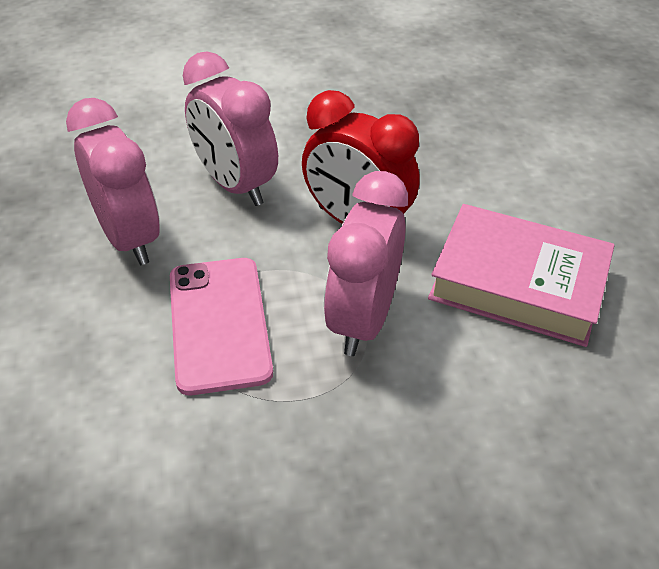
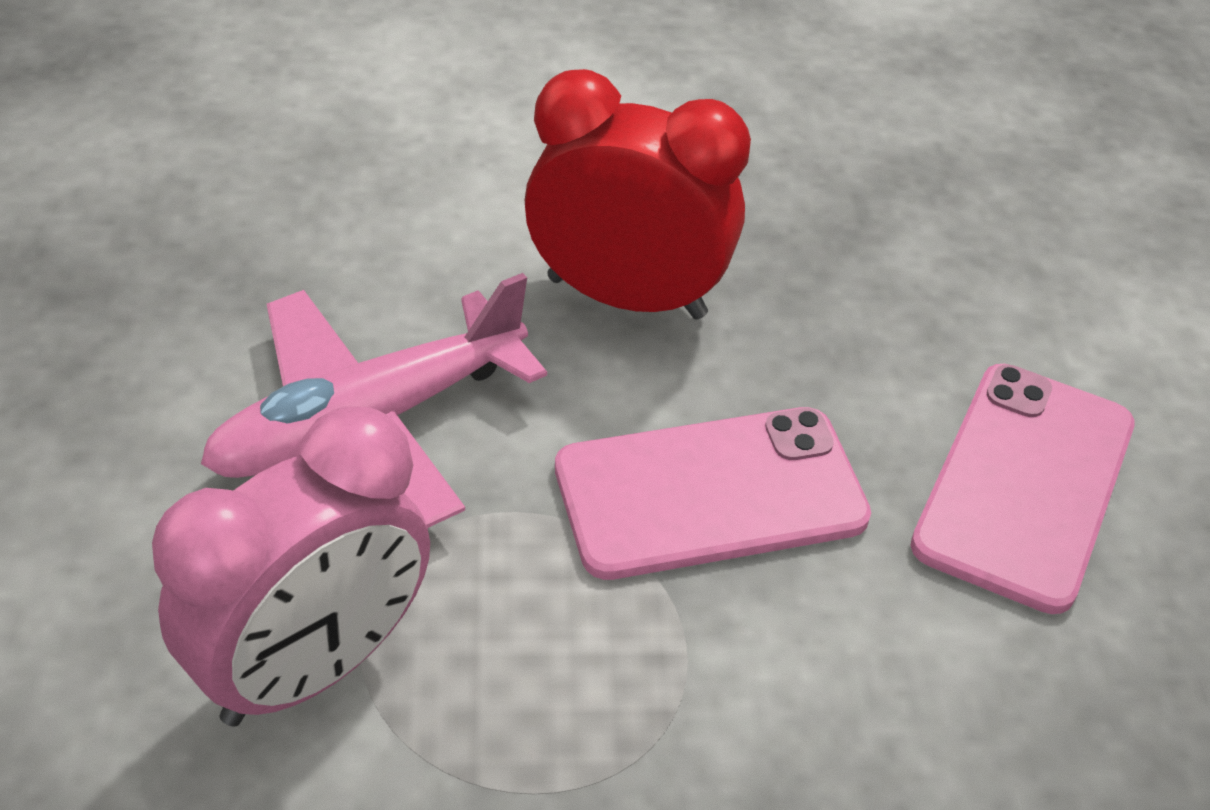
pink book: 1 -> 0
pink clock: 3 -> 1
pink phone: 1 -> 2
pink plane: 0 -> 1

